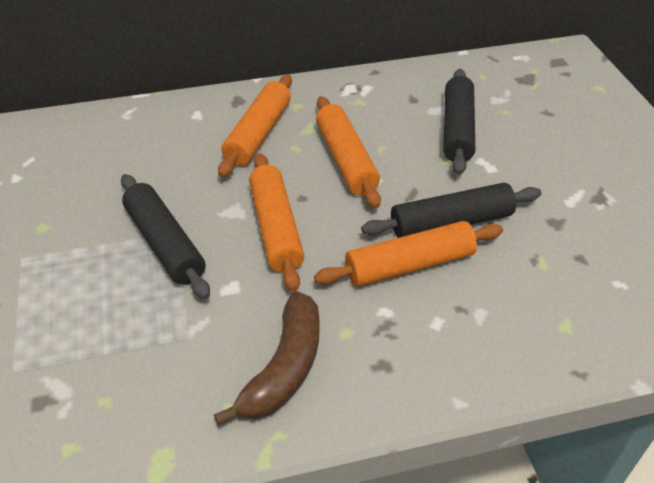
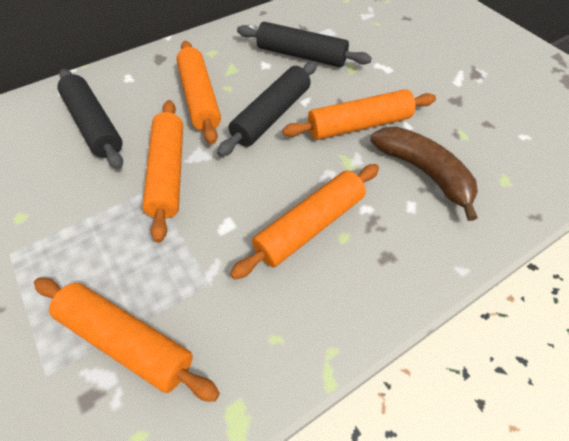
orange rolling pin: 4 -> 5

